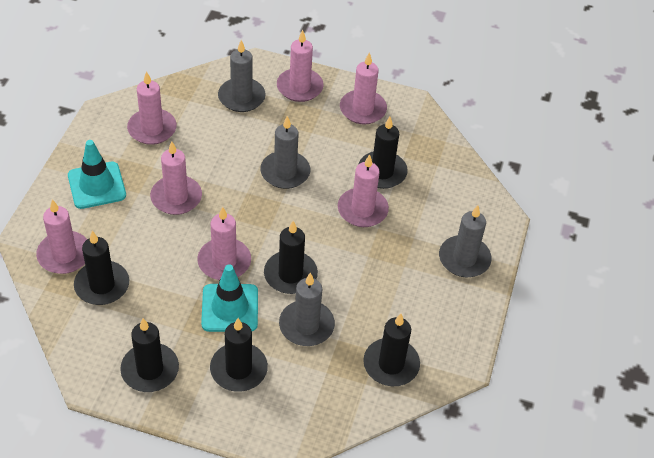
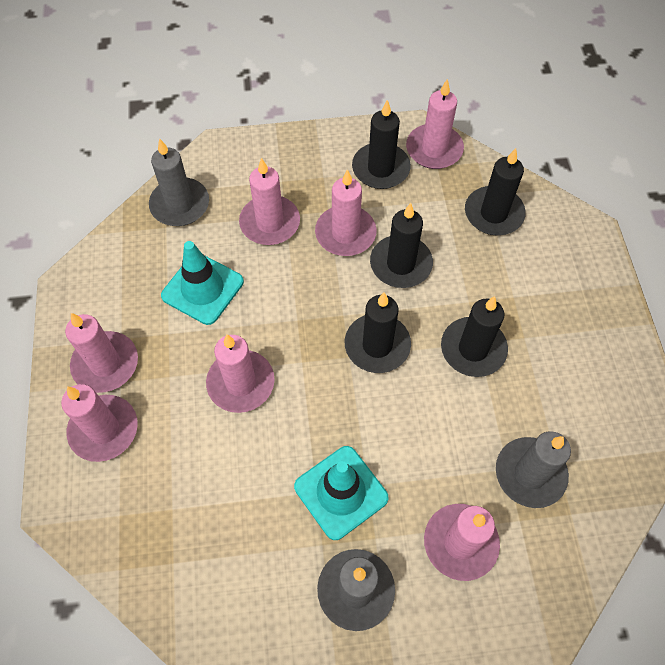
black candle: 6 -> 5
grey candle: 4 -> 3

